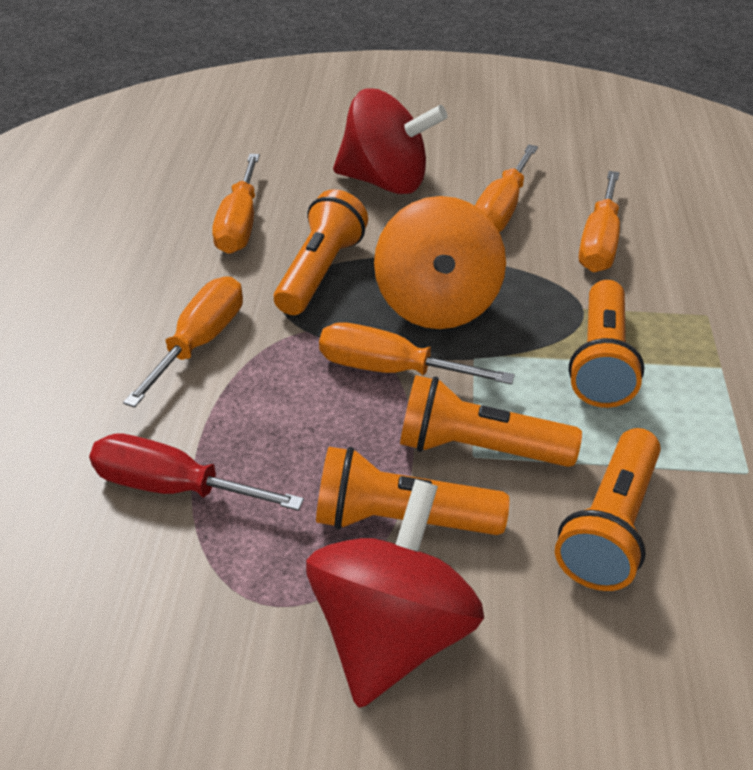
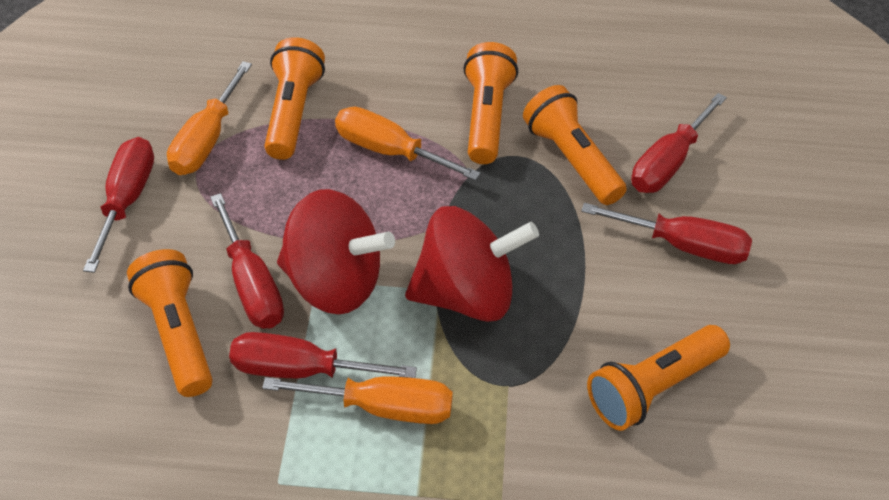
orange screwdriver: 5 -> 3
orange spinning top: 1 -> 0
red screwdriver: 1 -> 5

